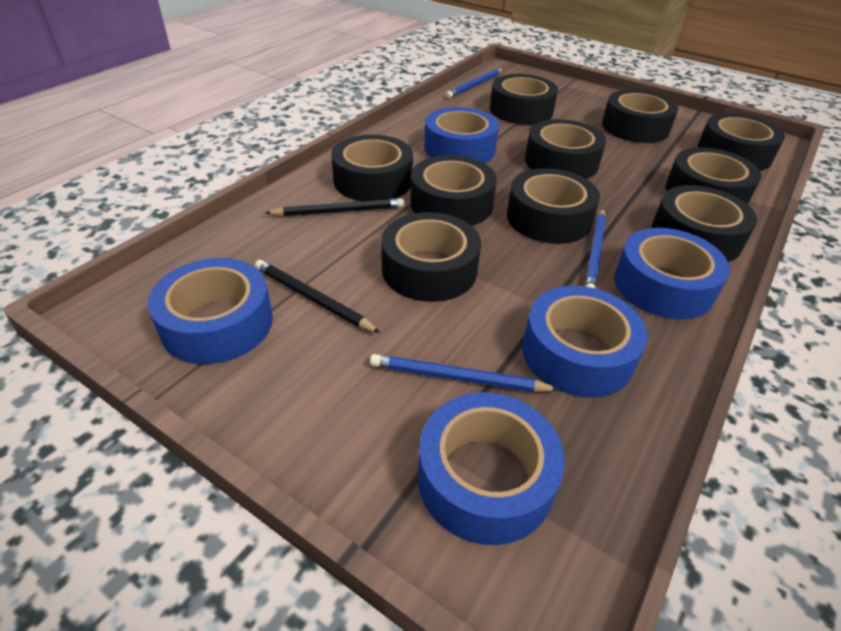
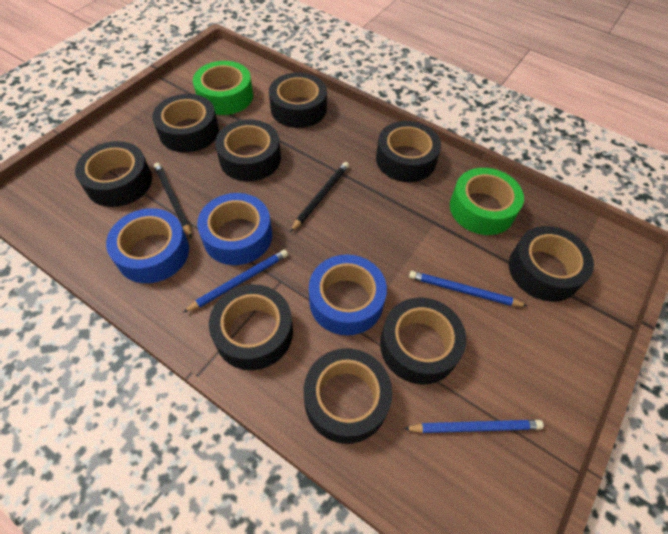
black tape: 10 -> 9
blue tape: 5 -> 3
green tape: 0 -> 2

